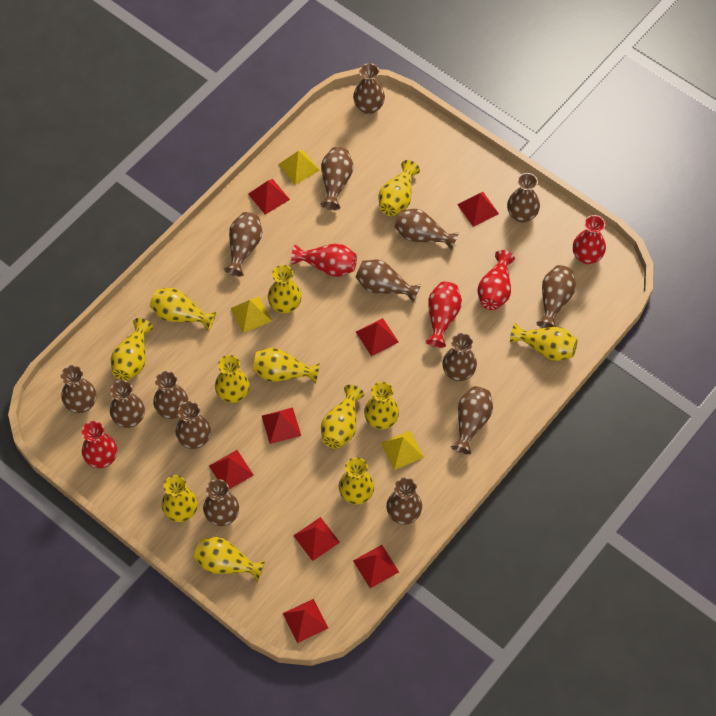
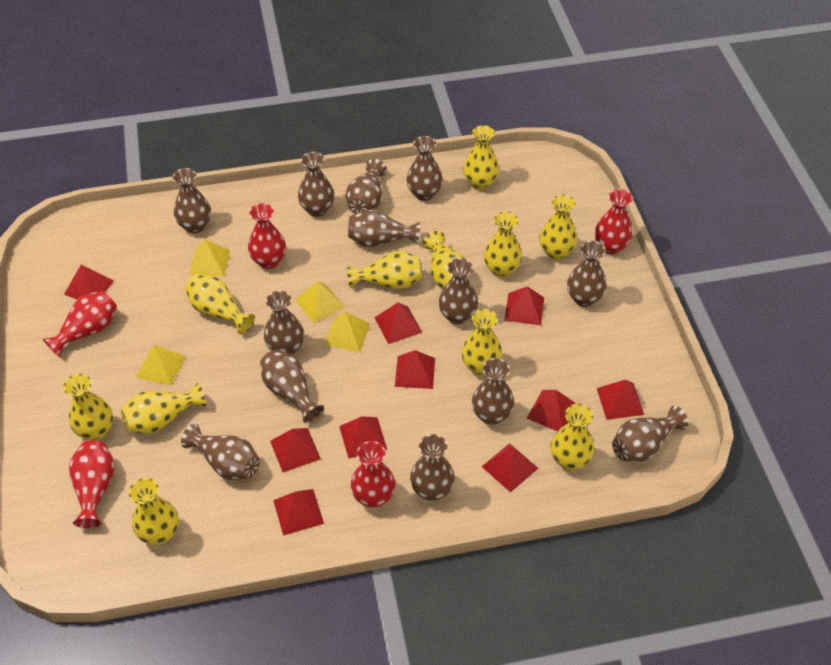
brown vase: 15 -> 13
red pyramid: 8 -> 10
yellow pyramid: 3 -> 4
yellow vase: 12 -> 11

